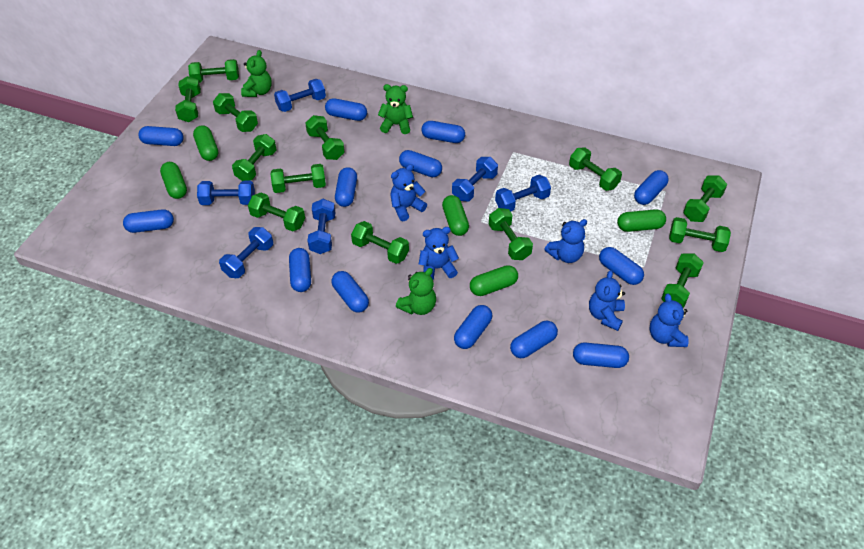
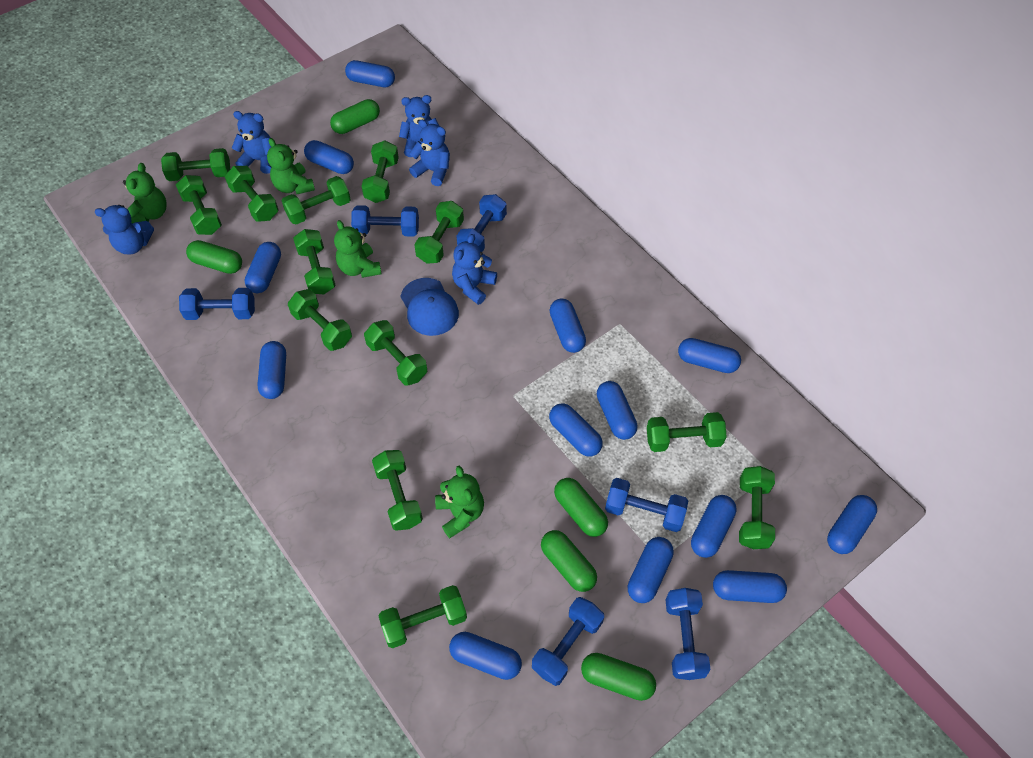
blue cap: 0 -> 1
green teddy bear: 3 -> 4

